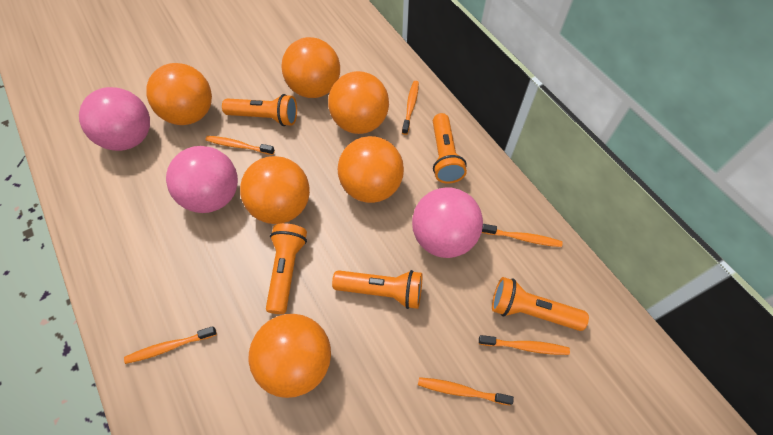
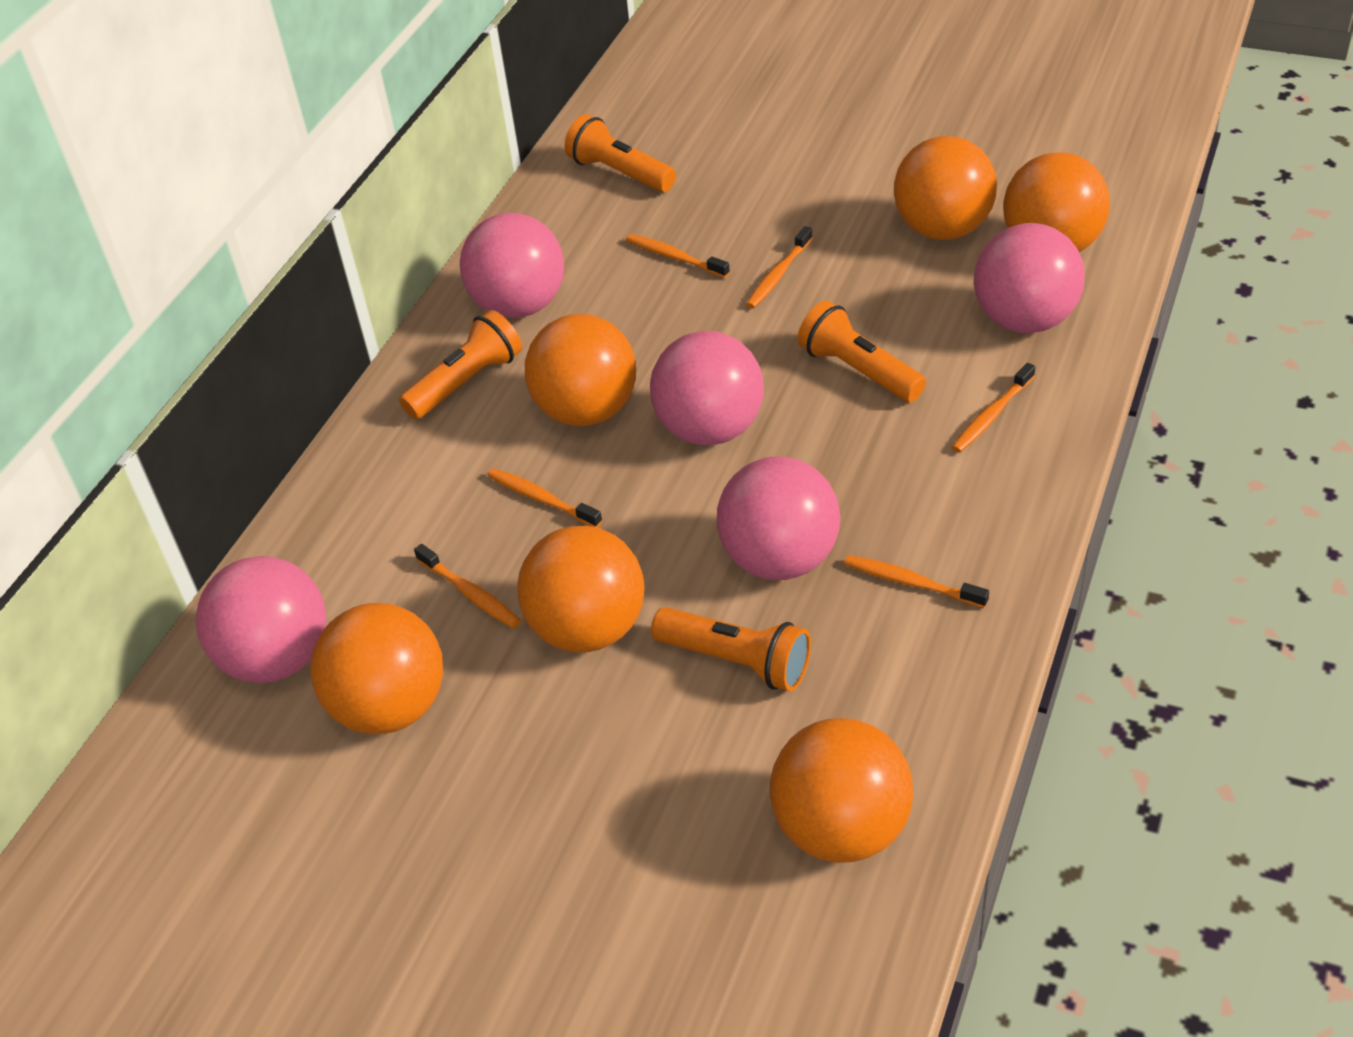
orange flashlight: 5 -> 4
pink ball: 3 -> 5

